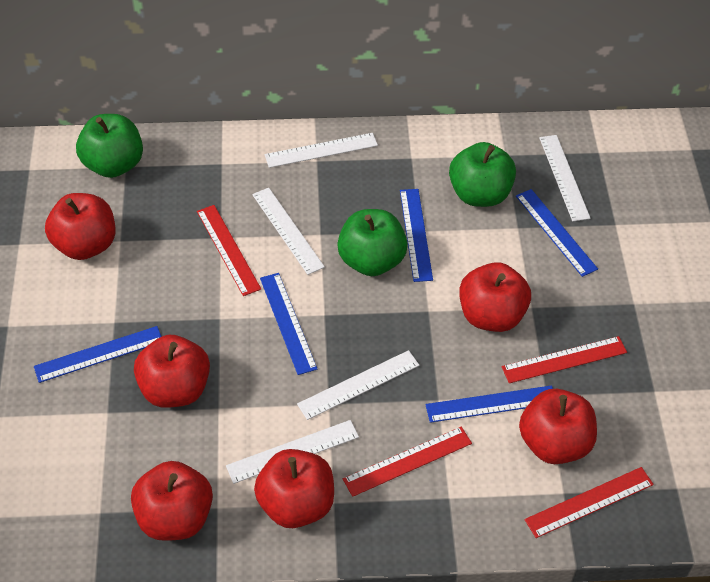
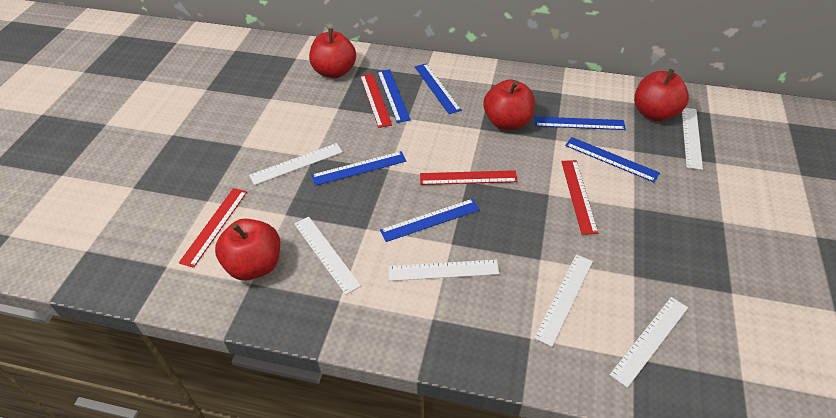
blue ruler: 5 -> 6
green apple: 3 -> 0
red apple: 6 -> 4
white ruler: 5 -> 6

